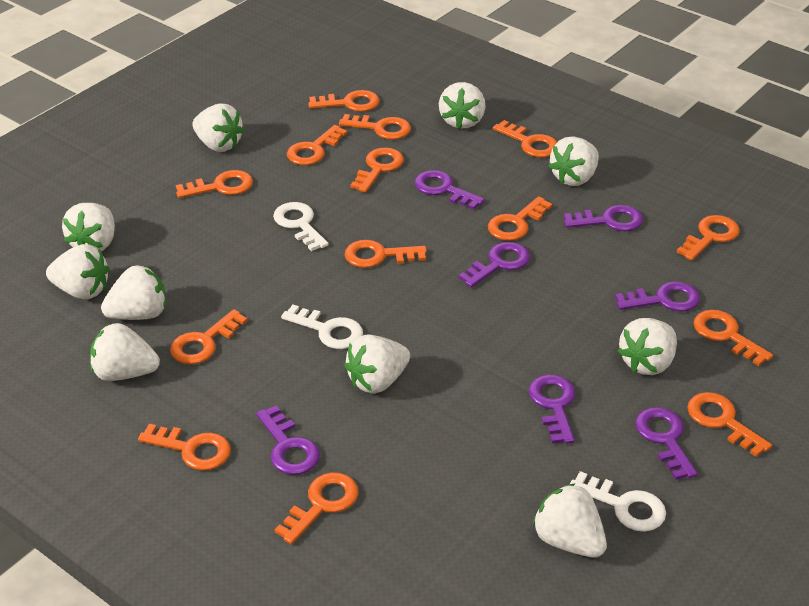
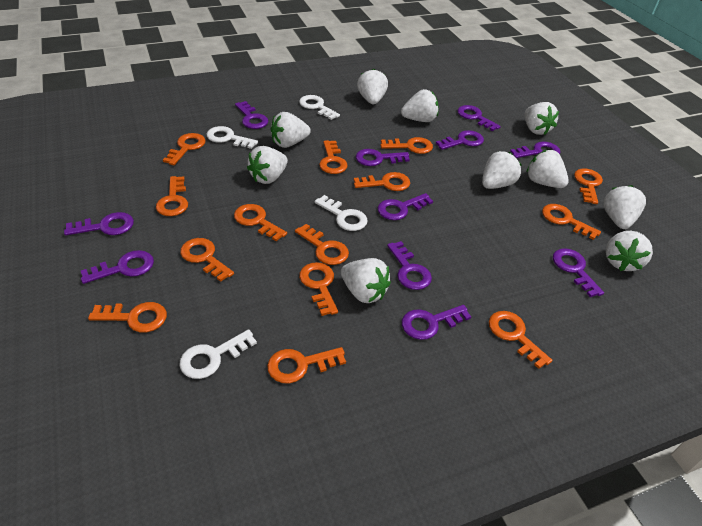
purple key: 7 -> 11
white key: 3 -> 4

